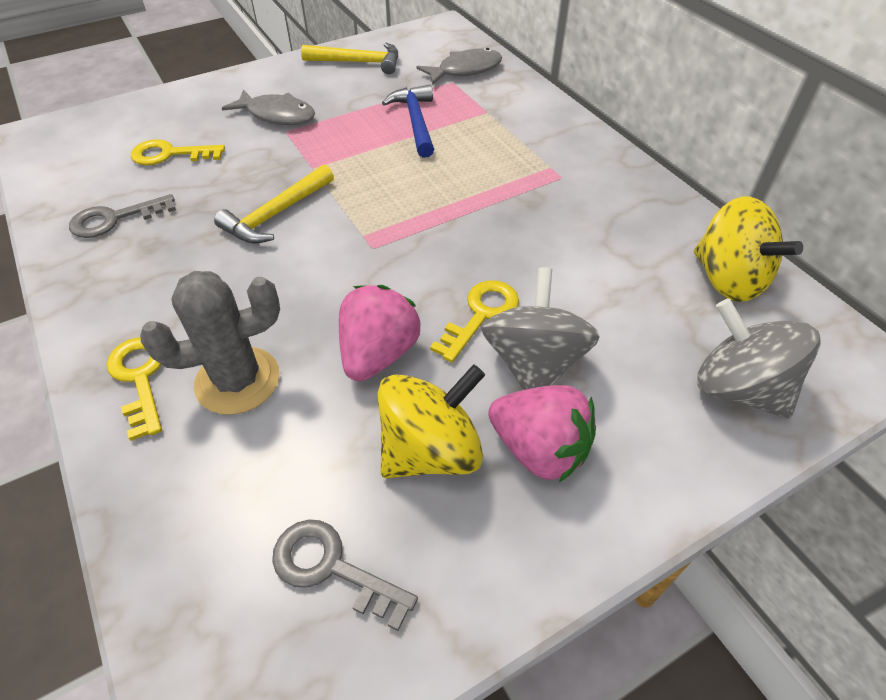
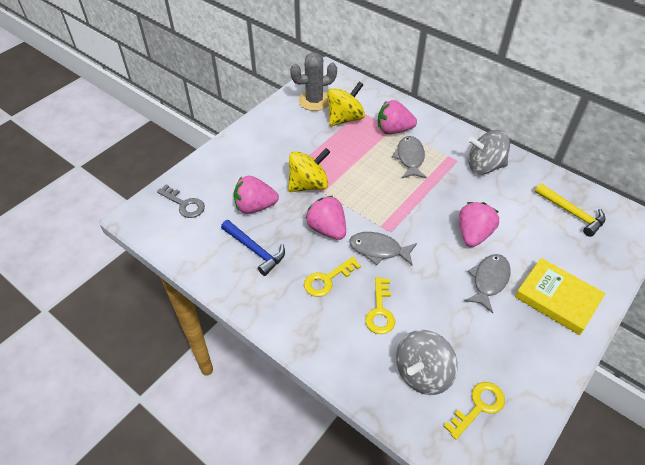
grey fish: 2 -> 3
grey key: 2 -> 1
pink strawberry: 2 -> 4
yellow book: 0 -> 1
yellow hammer: 2 -> 1

